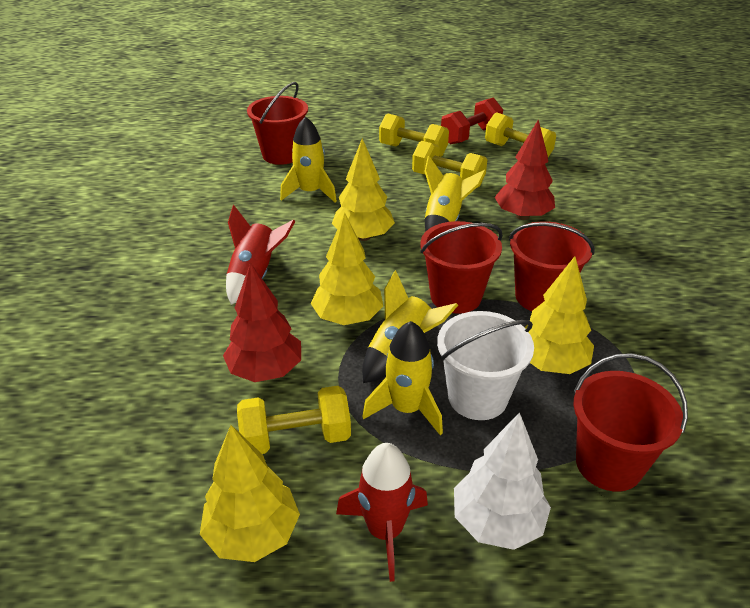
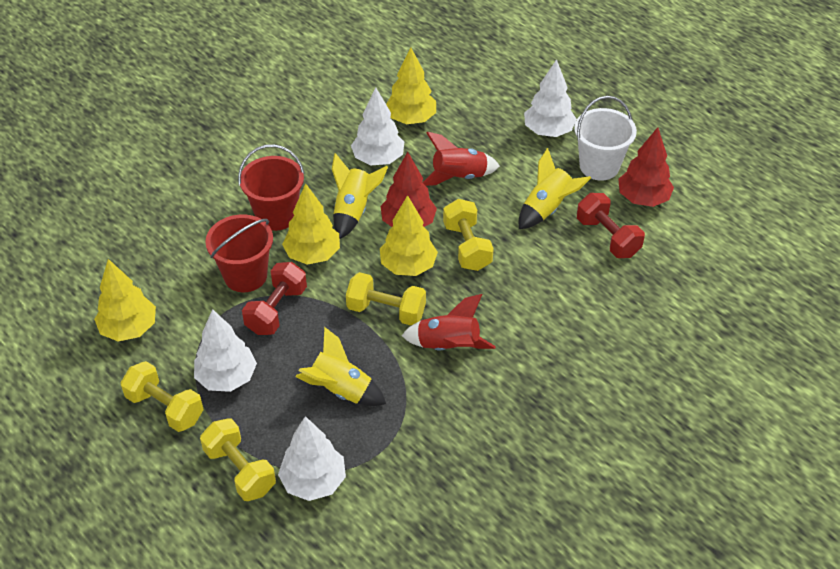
red bucket: 4 -> 2
red dumbbell: 1 -> 2
white tree: 1 -> 4
yellow rocket: 4 -> 3

